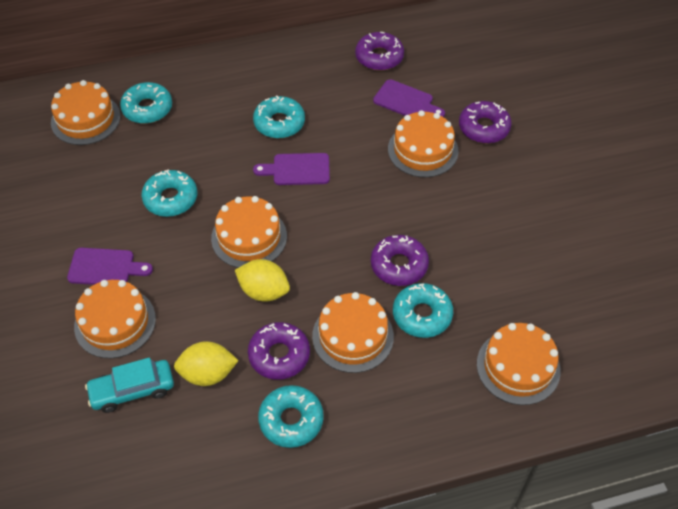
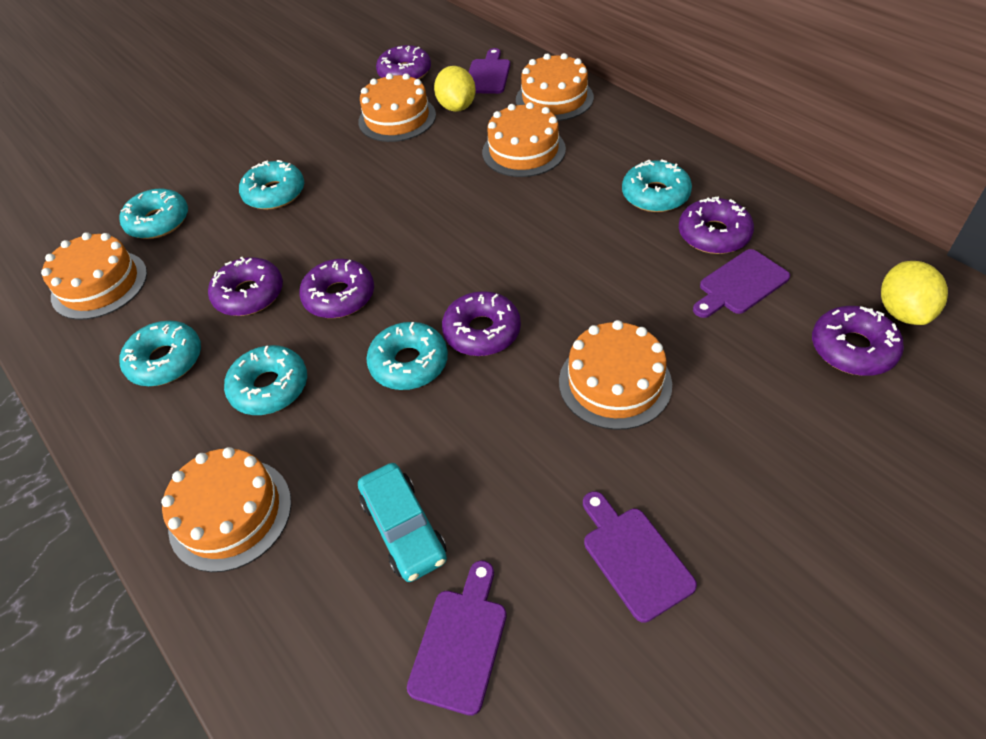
purple cutting board: 3 -> 4
purple donut: 4 -> 6
turquoise donut: 5 -> 6

